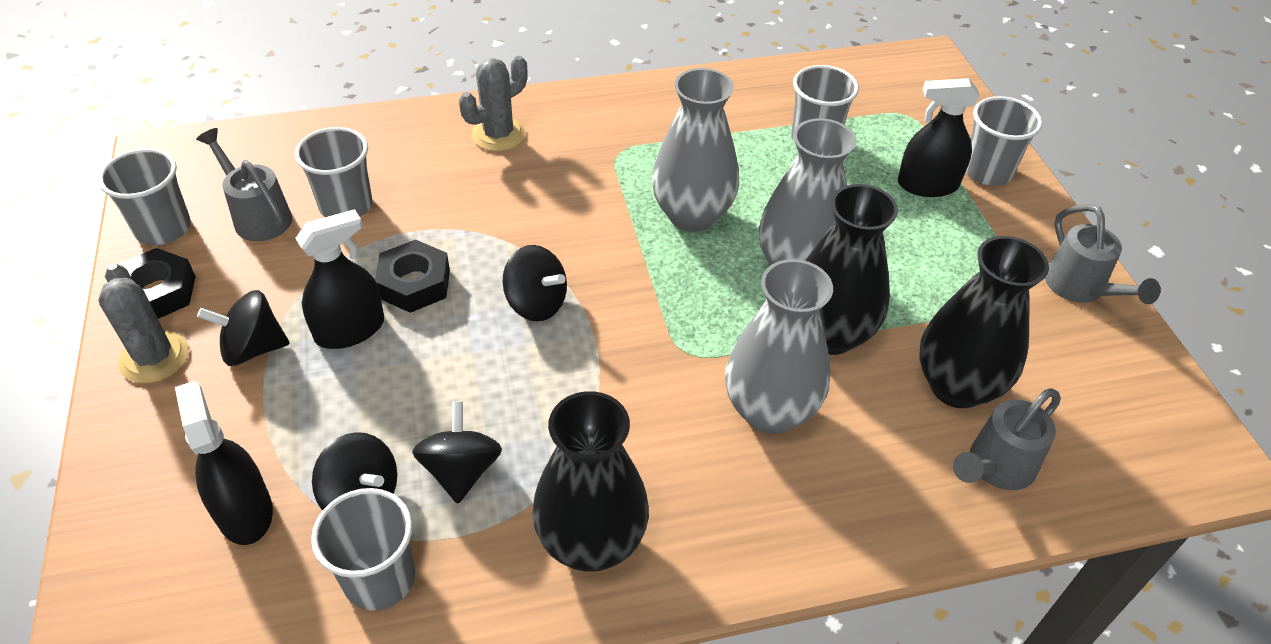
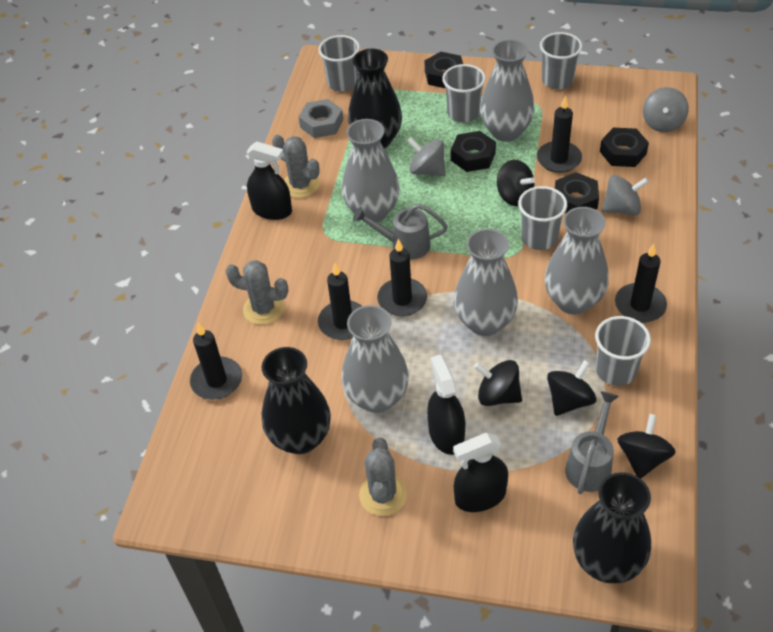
black candle: 0 -> 5
black nut: 2 -> 4
grey cactus: 2 -> 3
grey nut: 0 -> 1
grey spinning top: 0 -> 3
grey vase: 3 -> 5
grey watering can: 3 -> 2

